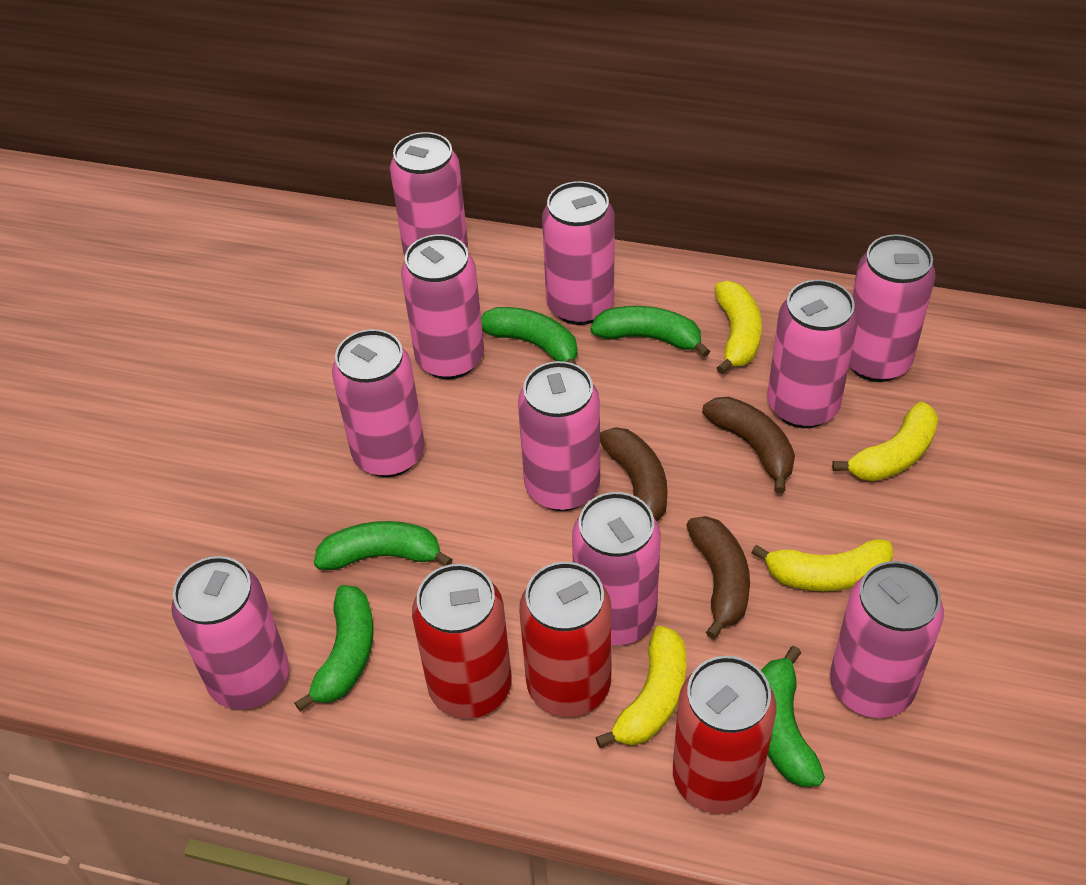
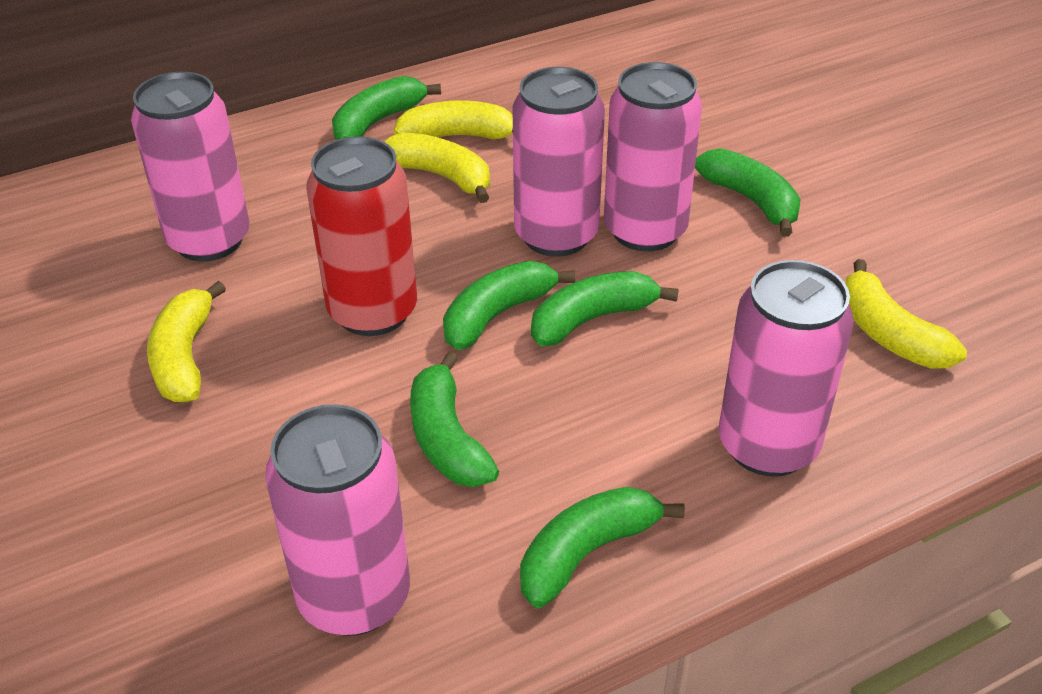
brown banana: 3 -> 0
green banana: 5 -> 6
pink can: 10 -> 5
red can: 3 -> 1

